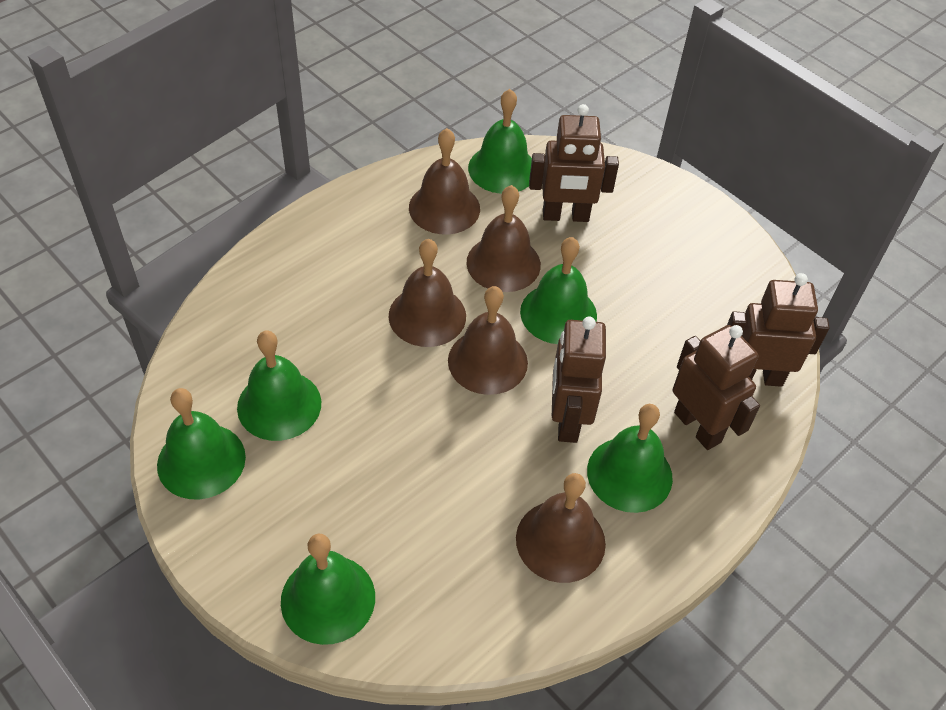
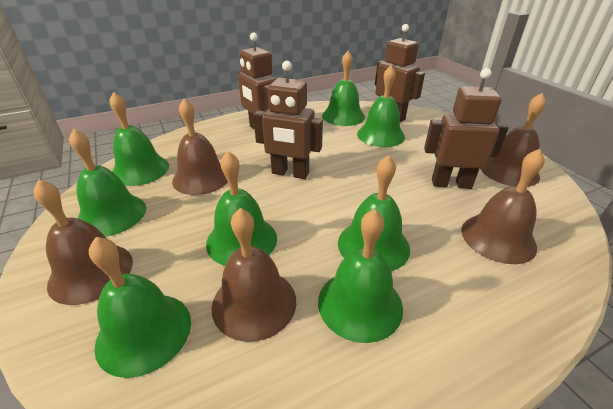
green bell: 6 -> 8

